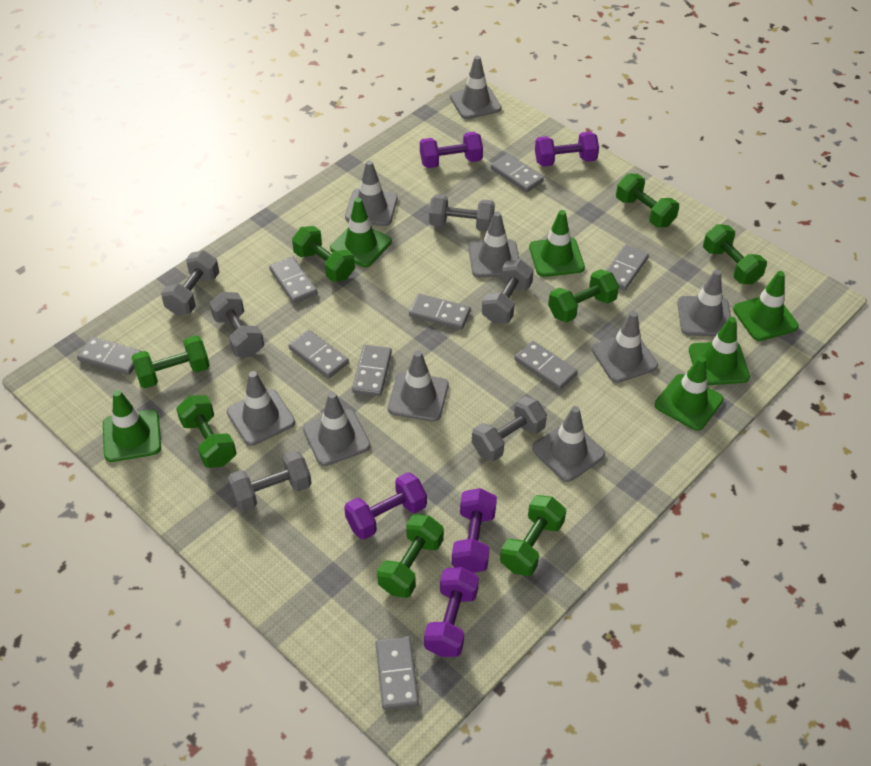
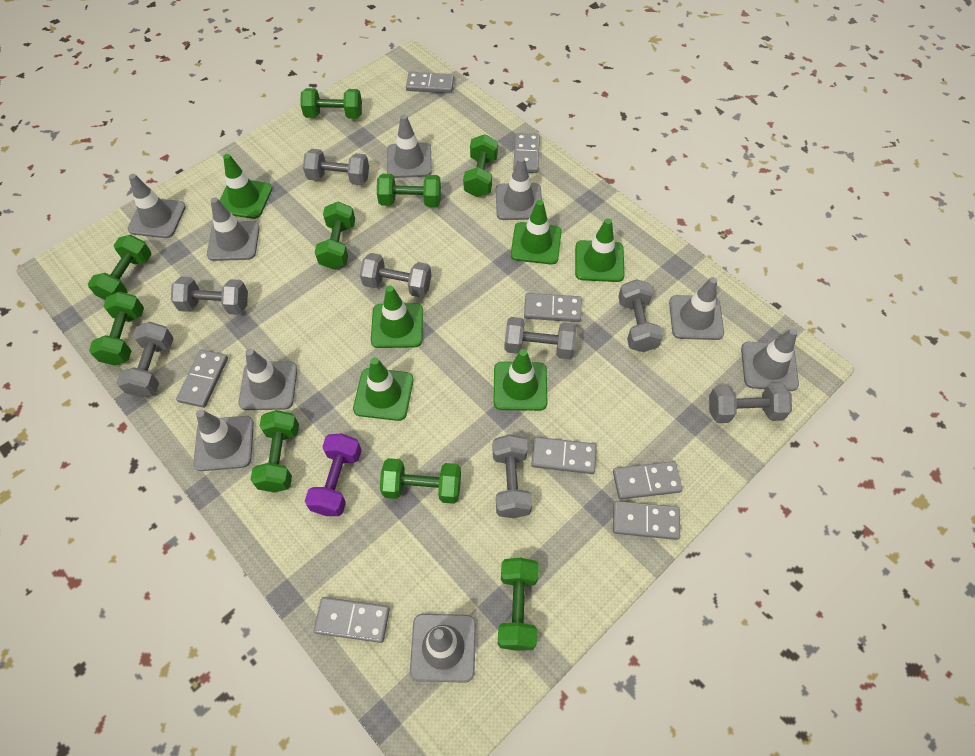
green dumbbell: 8 -> 9
grey domino: 9 -> 8
grey dumbbell: 6 -> 8
purple dumbbell: 5 -> 1

